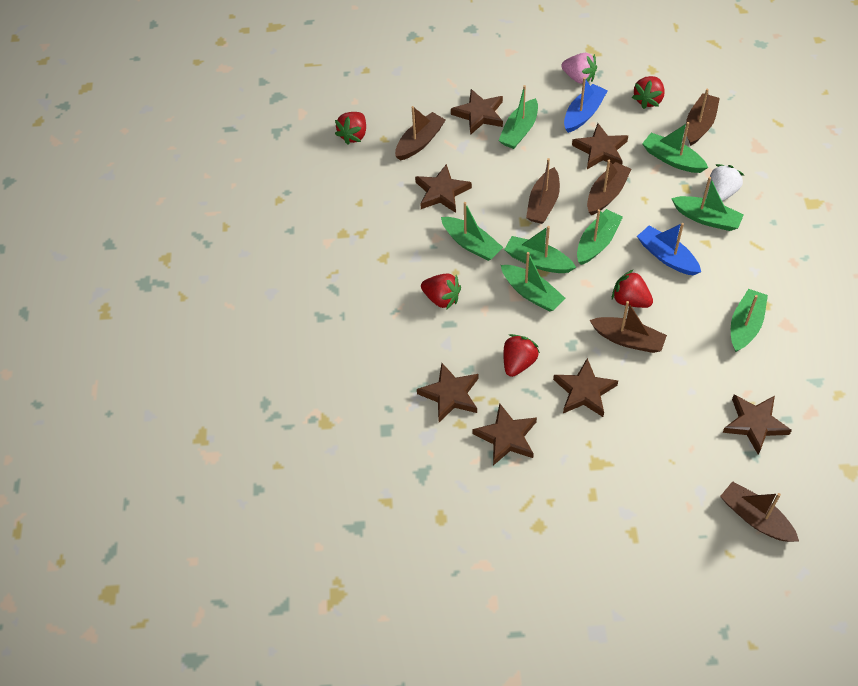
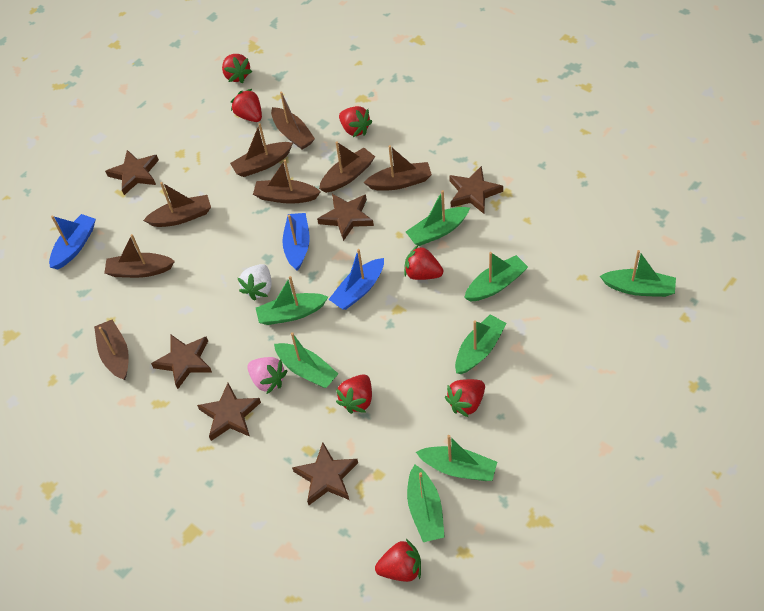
blue boat: 2 -> 3
brown boat: 6 -> 8
brown star: 7 -> 6
red strawberry: 5 -> 7

